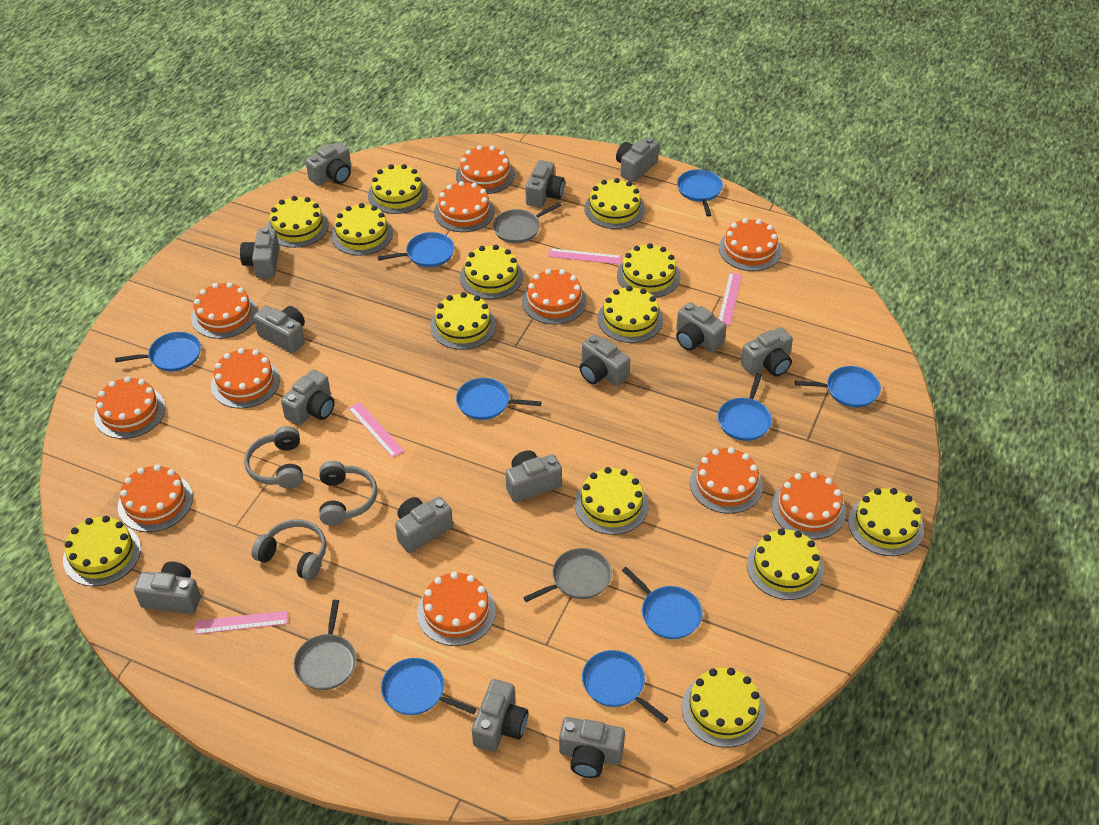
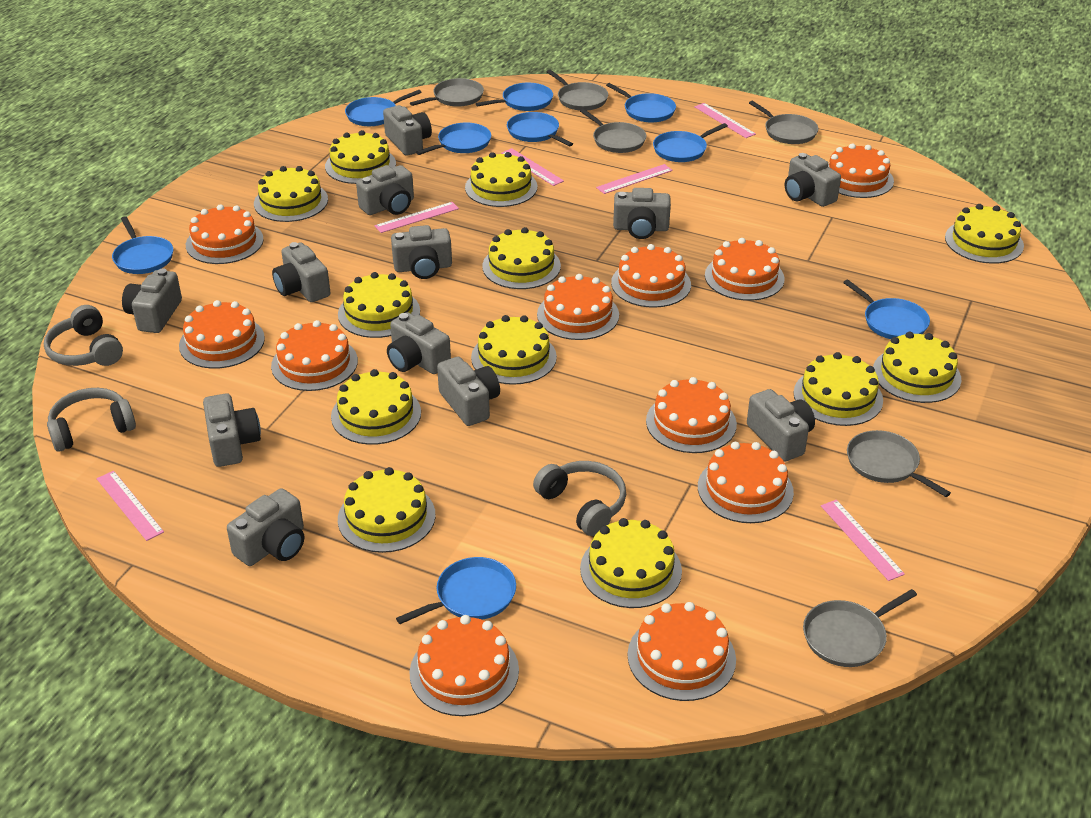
grey camera: 14 -> 12
grey pan: 3 -> 6
pink ruler: 4 -> 6
yellow cake: 13 -> 12

